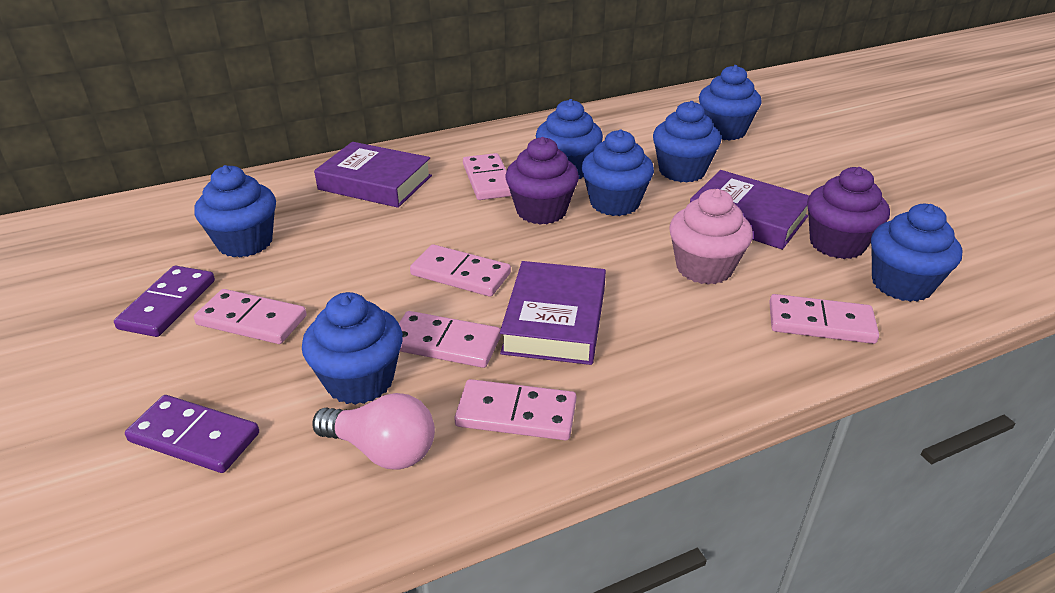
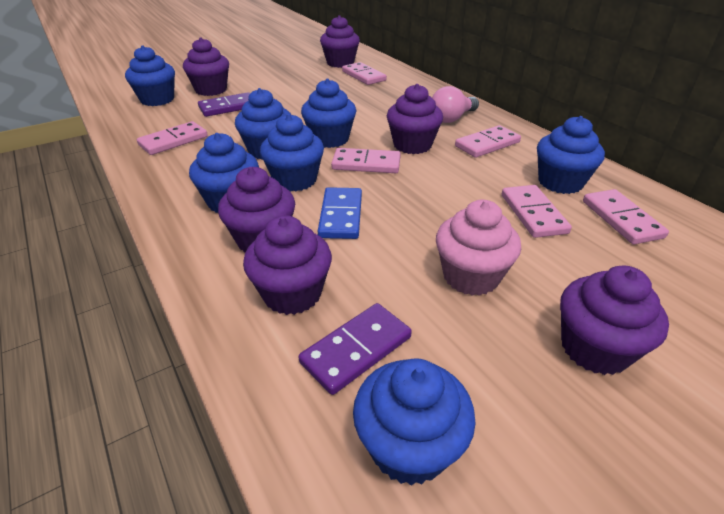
blue domino: 0 -> 1
purple book: 3 -> 0
purple cupcake: 2 -> 6

